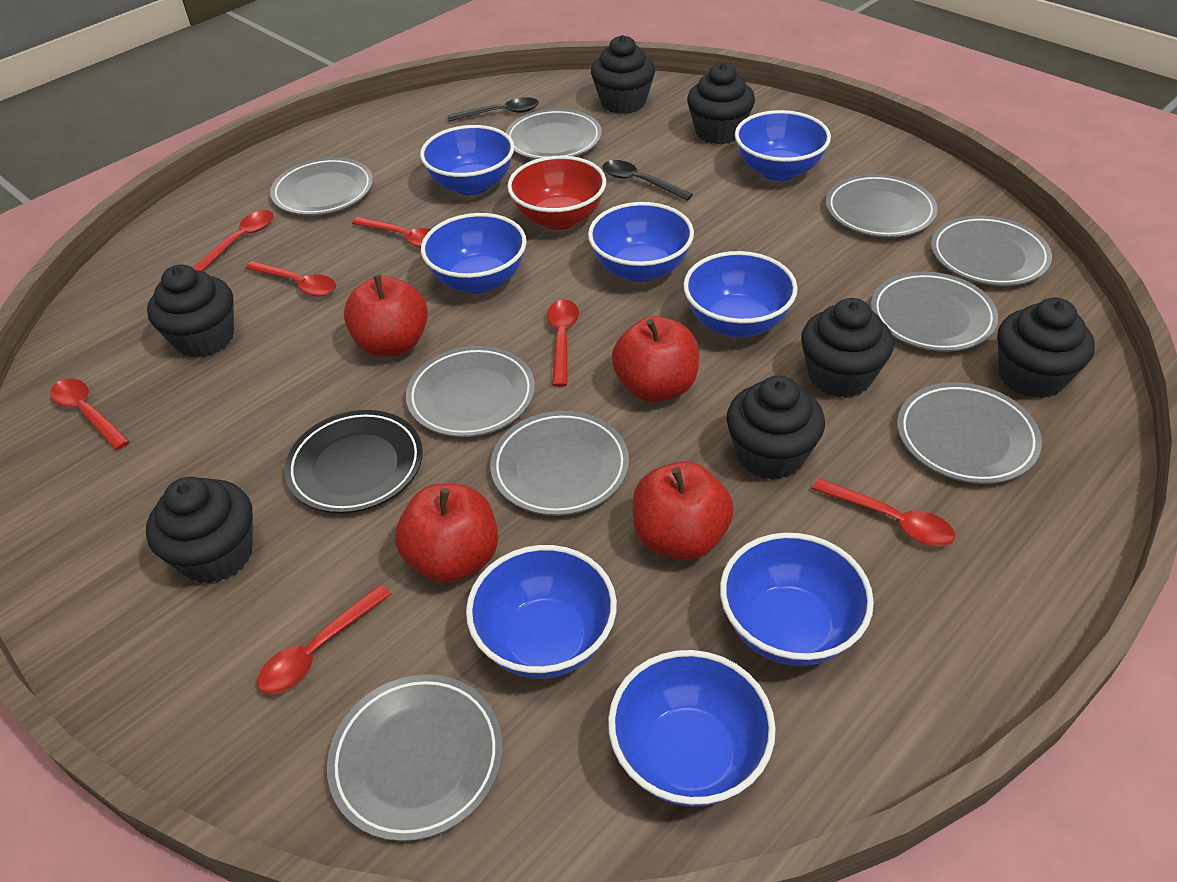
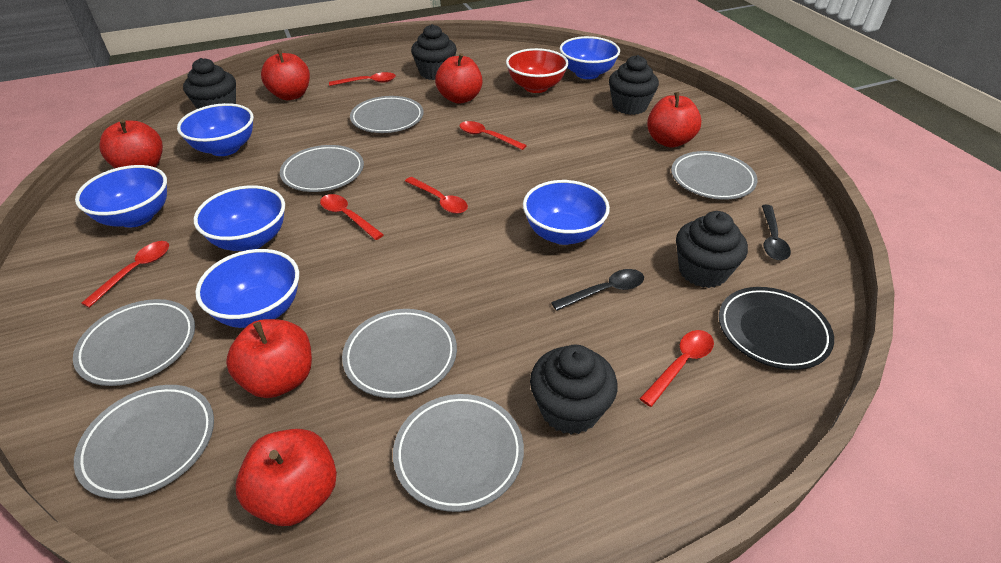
black cupcake: 7 -> 5
blue bowl: 8 -> 6
grey plate: 9 -> 7
red apple: 4 -> 6
red spoon: 7 -> 6

